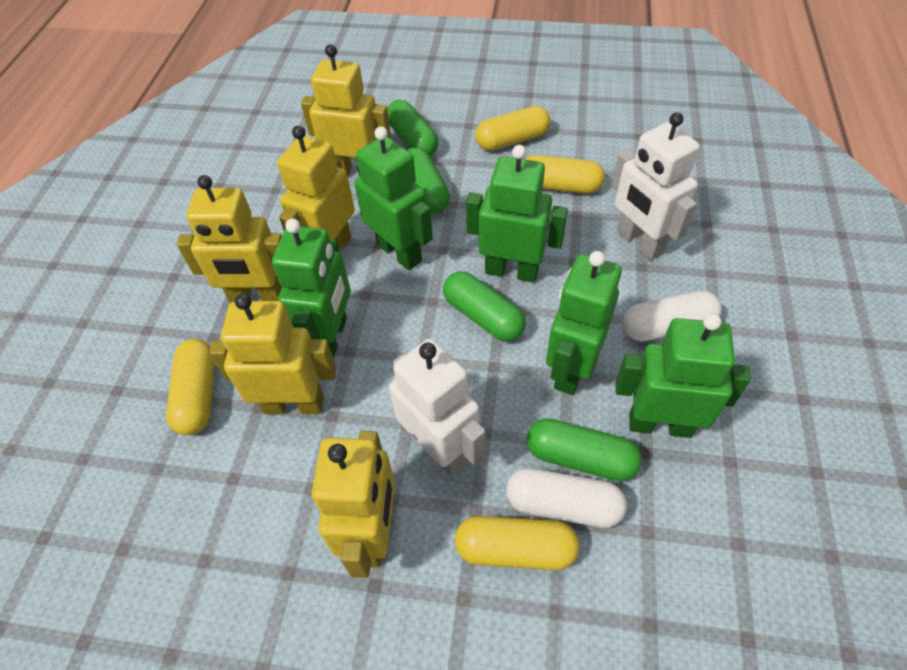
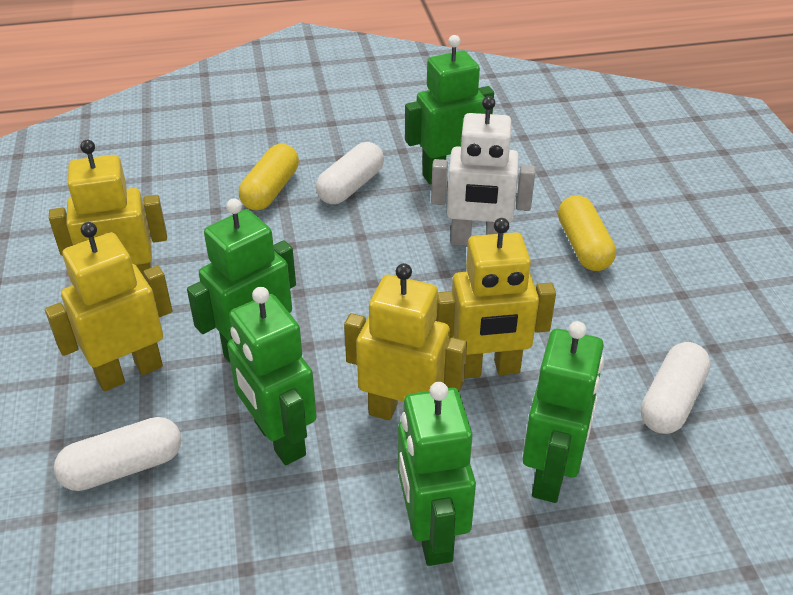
green capsule: 4 -> 0
white capsule: 2 -> 3
white robot: 2 -> 1
yellow capsule: 4 -> 2
yellow robot: 5 -> 4

